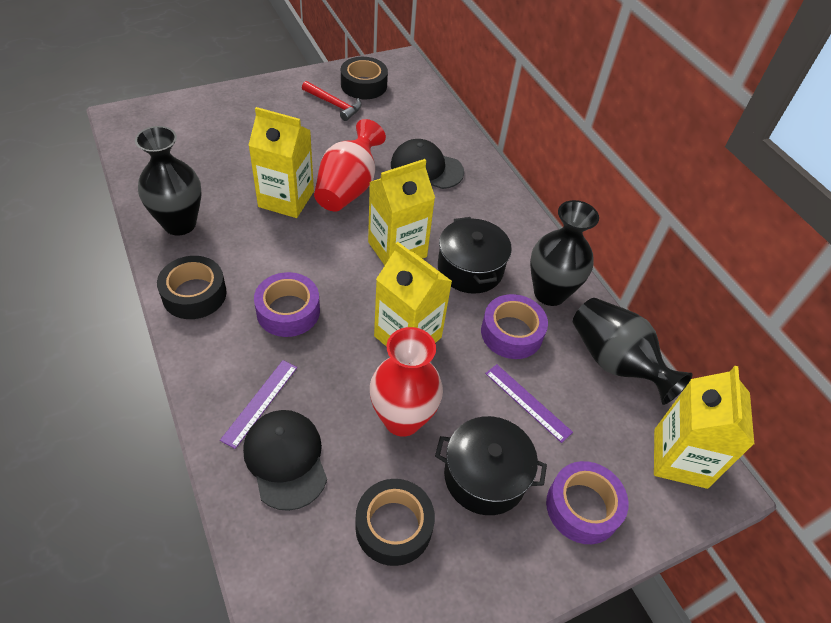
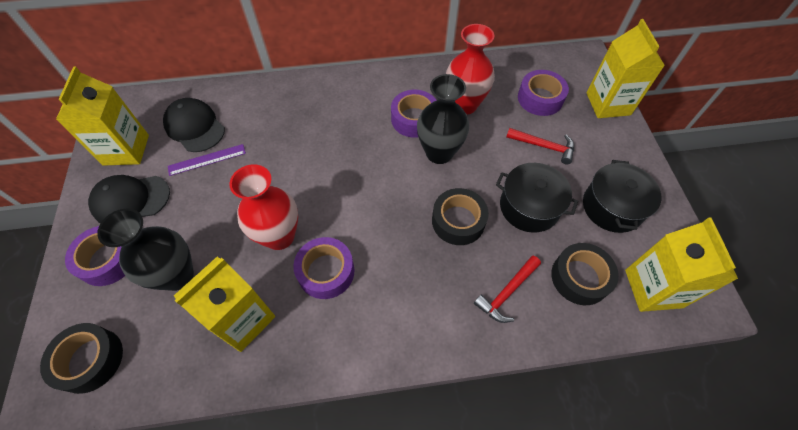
black vase: 3 -> 2
purple ruler: 2 -> 1
purple tape: 3 -> 4
red hammer: 1 -> 2

